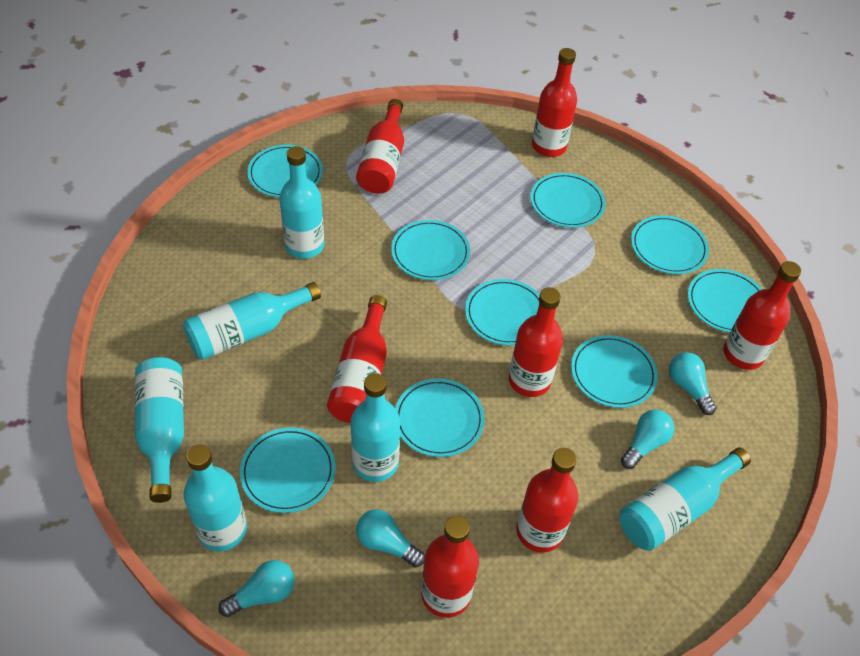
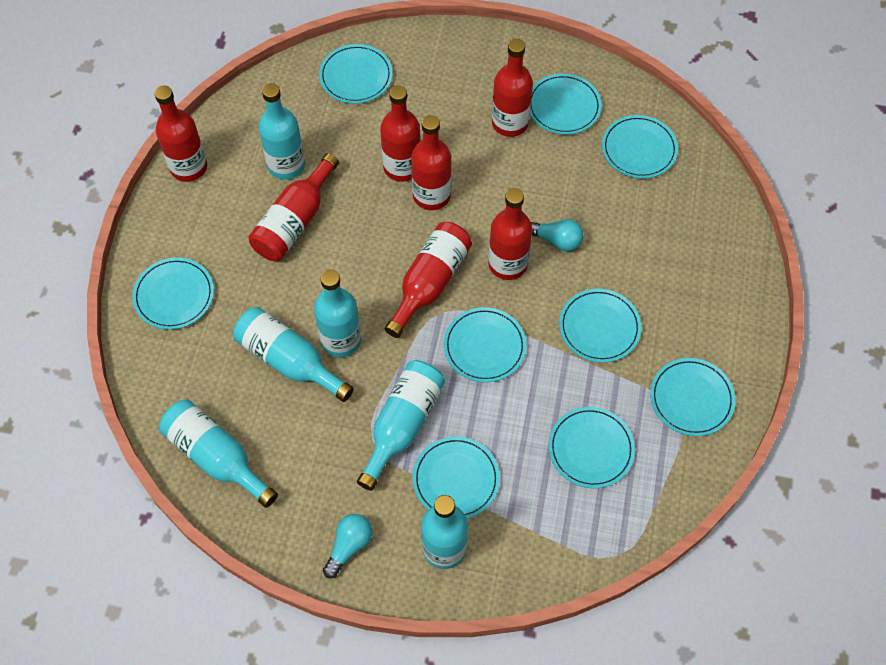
turquoise light bulb: 4 -> 2

